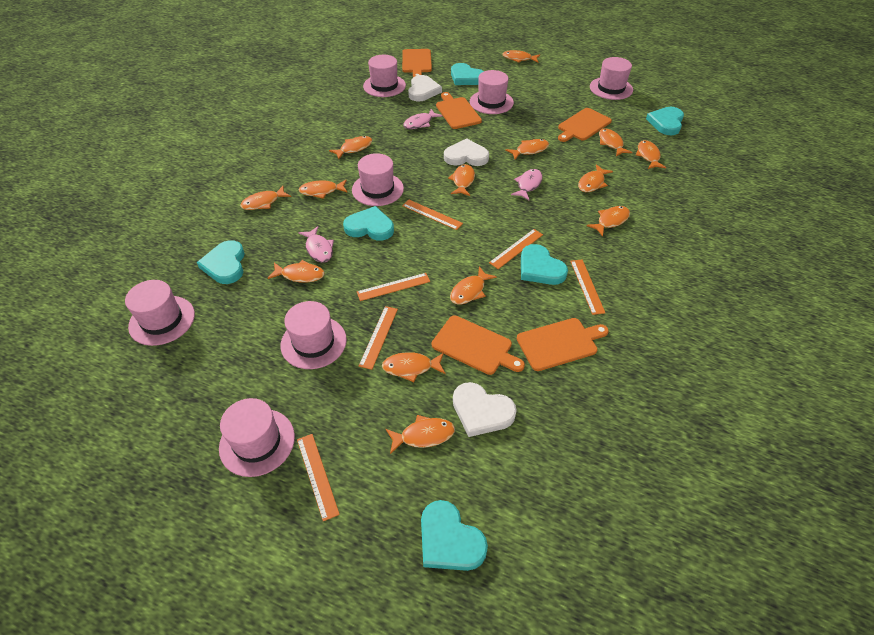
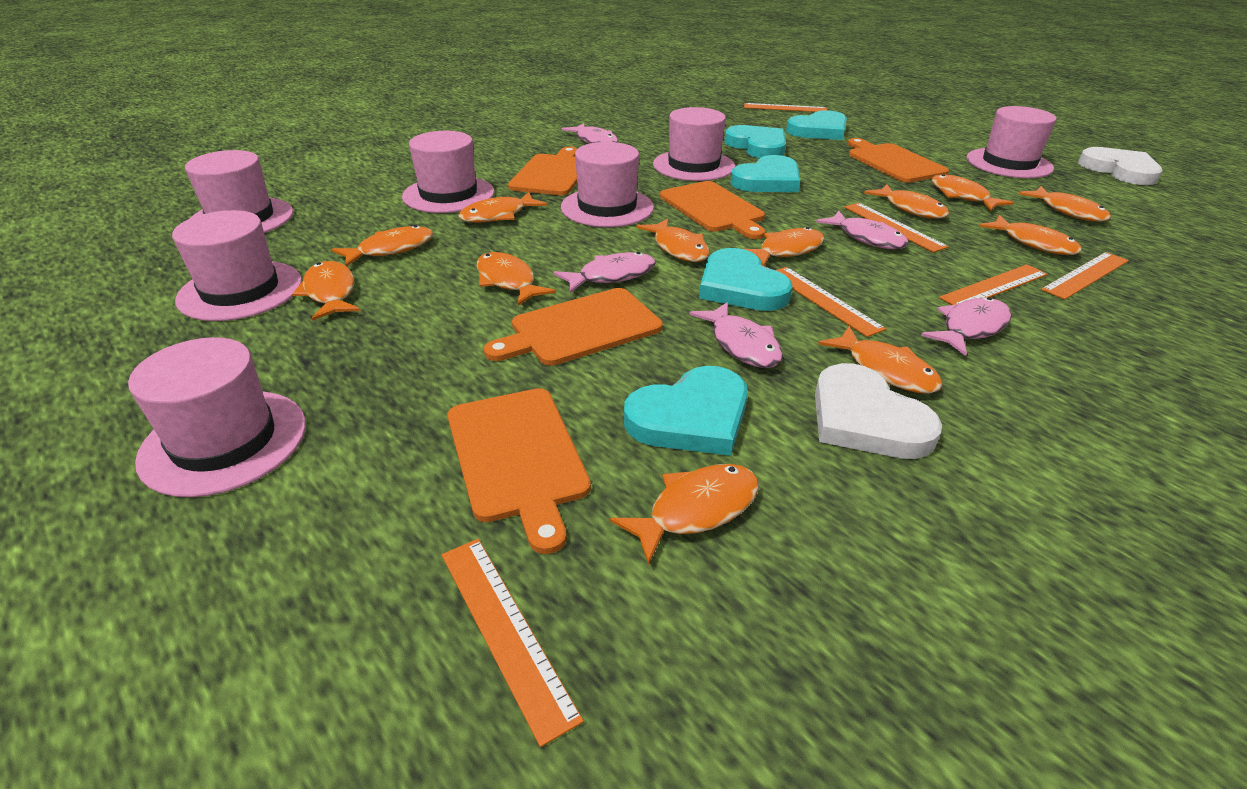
orange fish: 14 -> 12
pink fish: 3 -> 5
turquoise heart: 6 -> 5
white heart: 3 -> 2

